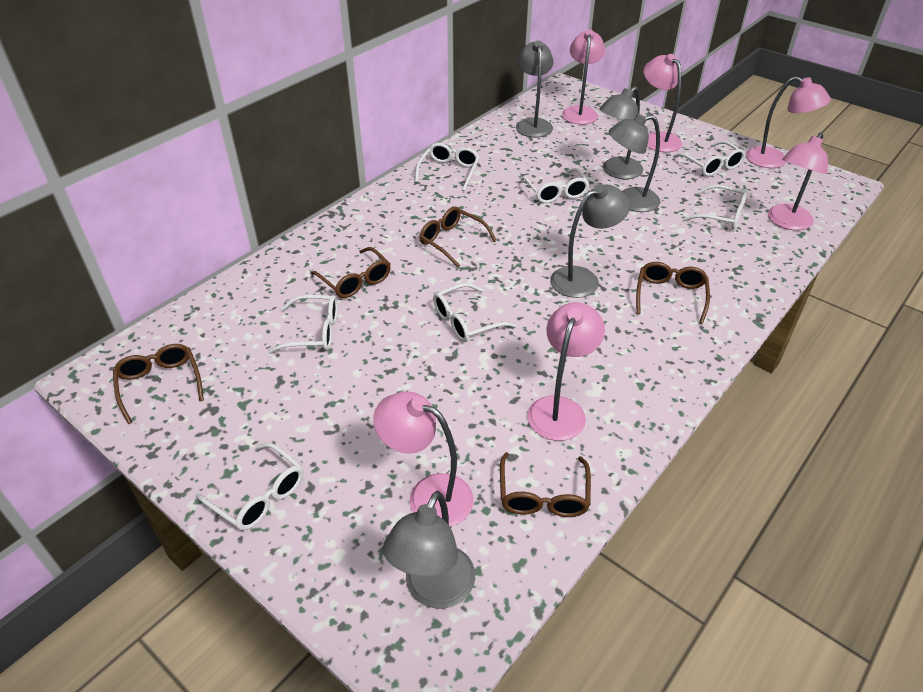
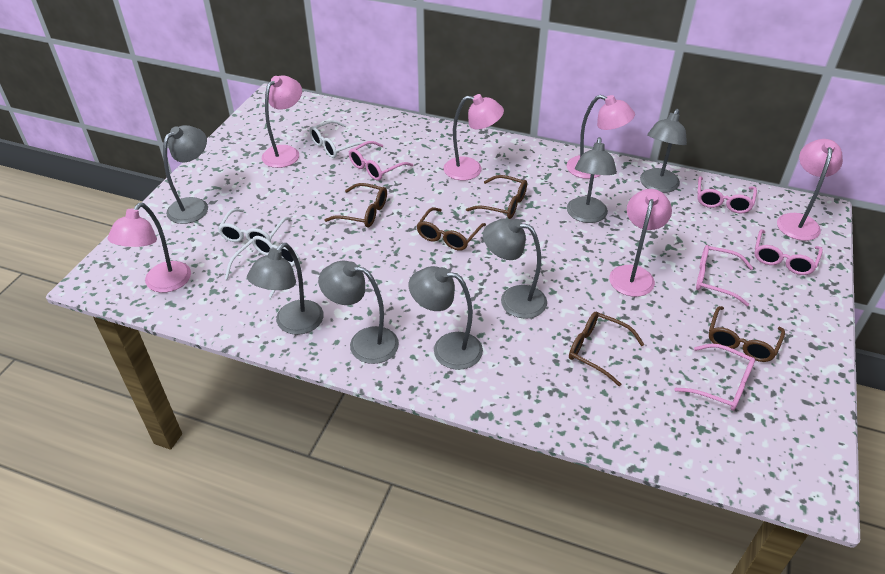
grey lamp: 5 -> 7
pink glasses: 0 -> 5
white glasses: 7 -> 3

